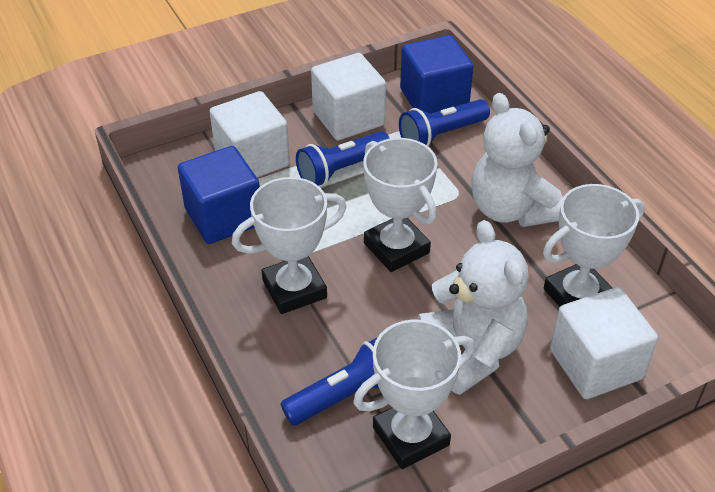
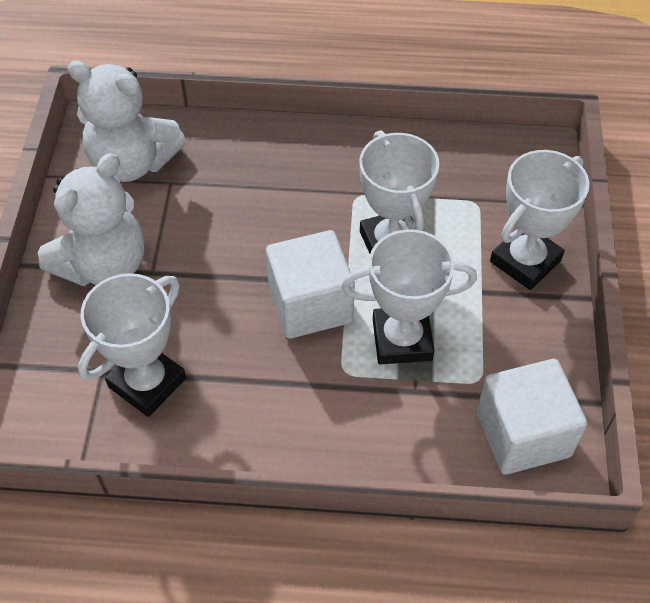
blue cube: 2 -> 0
blue flashlight: 3 -> 0
white cube: 3 -> 2

